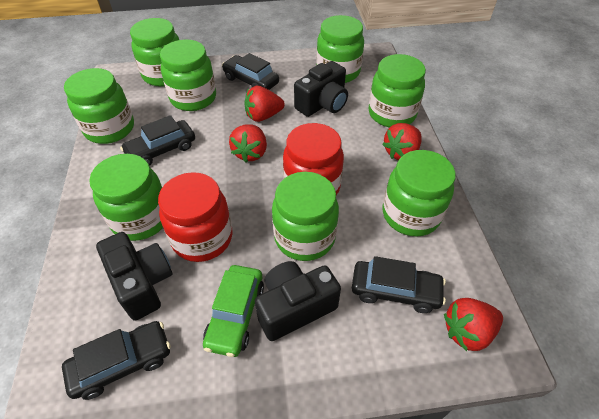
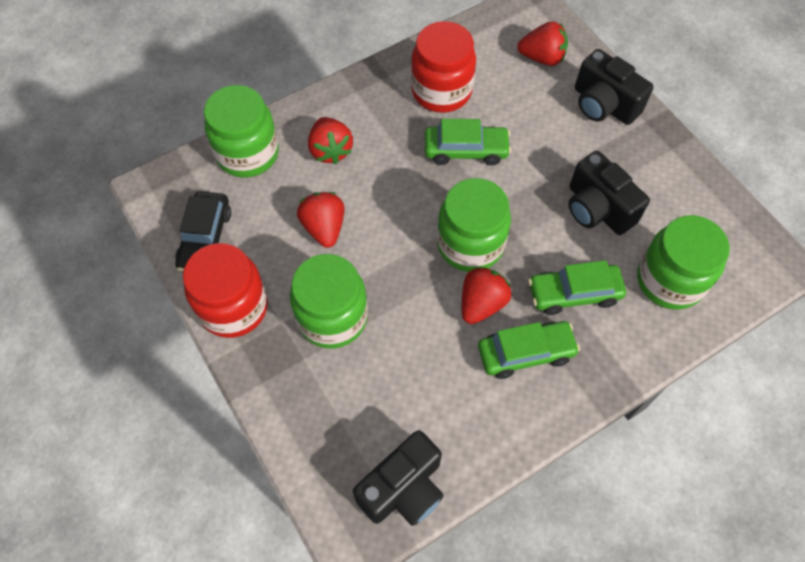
black car: 4 -> 1
green car: 1 -> 3
green jar: 8 -> 4

